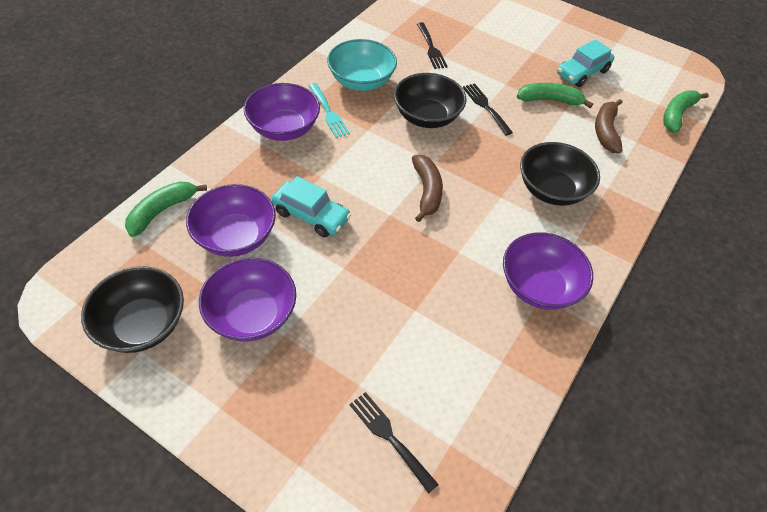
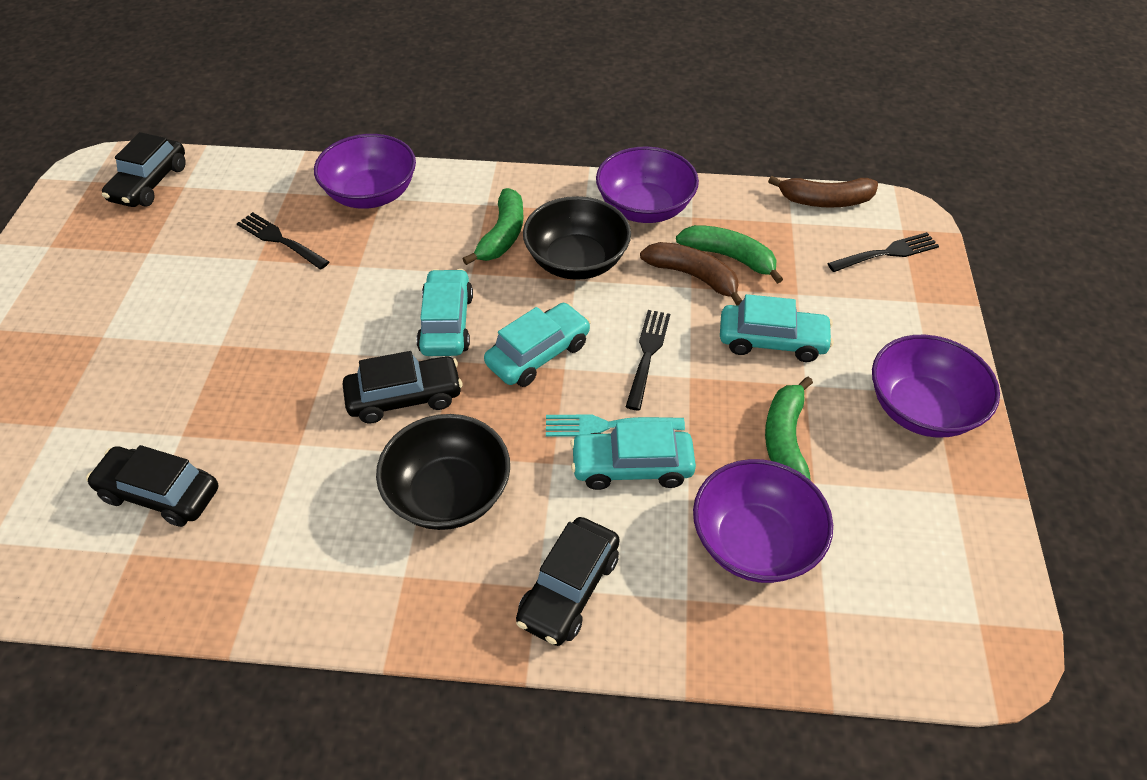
black bowl: 3 -> 2
black car: 0 -> 4
turquoise bowl: 1 -> 0
turquoise car: 2 -> 4

